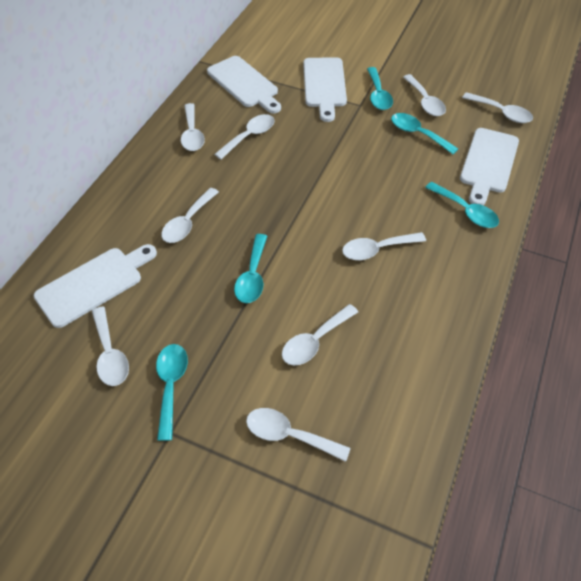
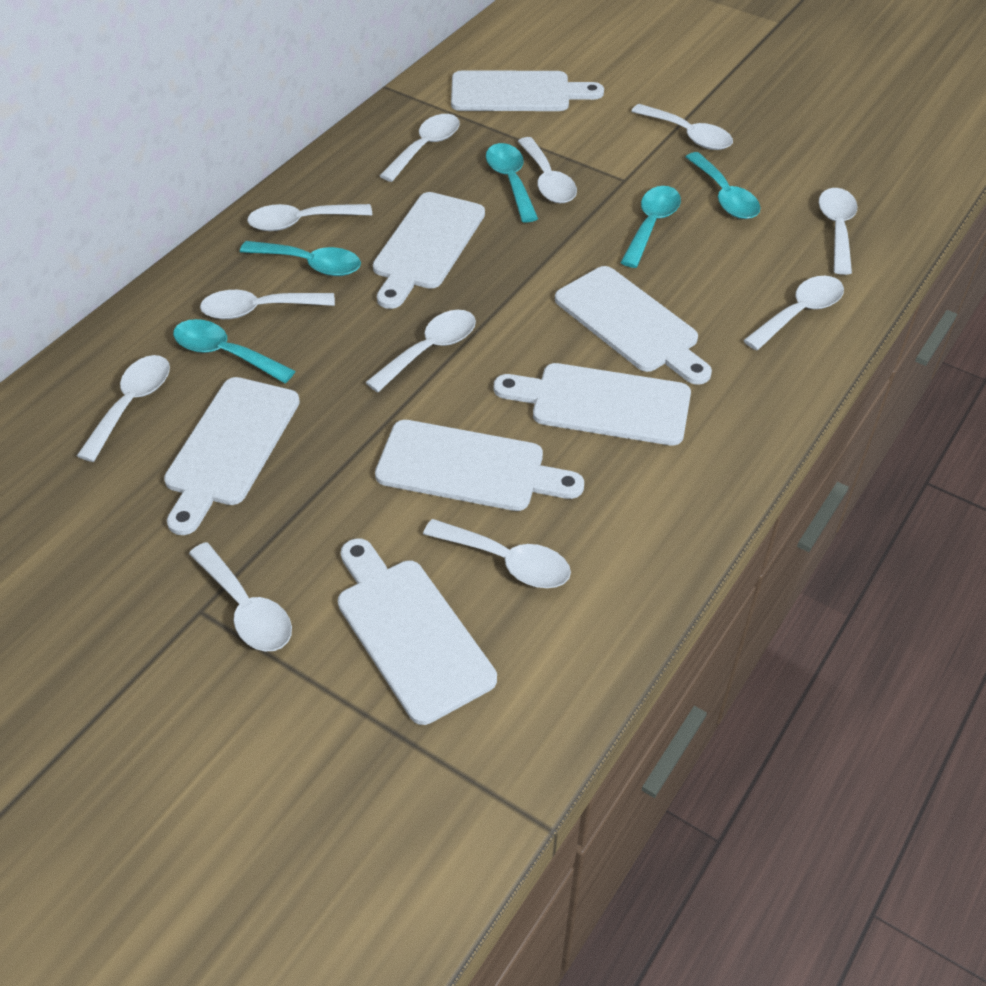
white cutting board: 4 -> 7
white spoon: 9 -> 11

